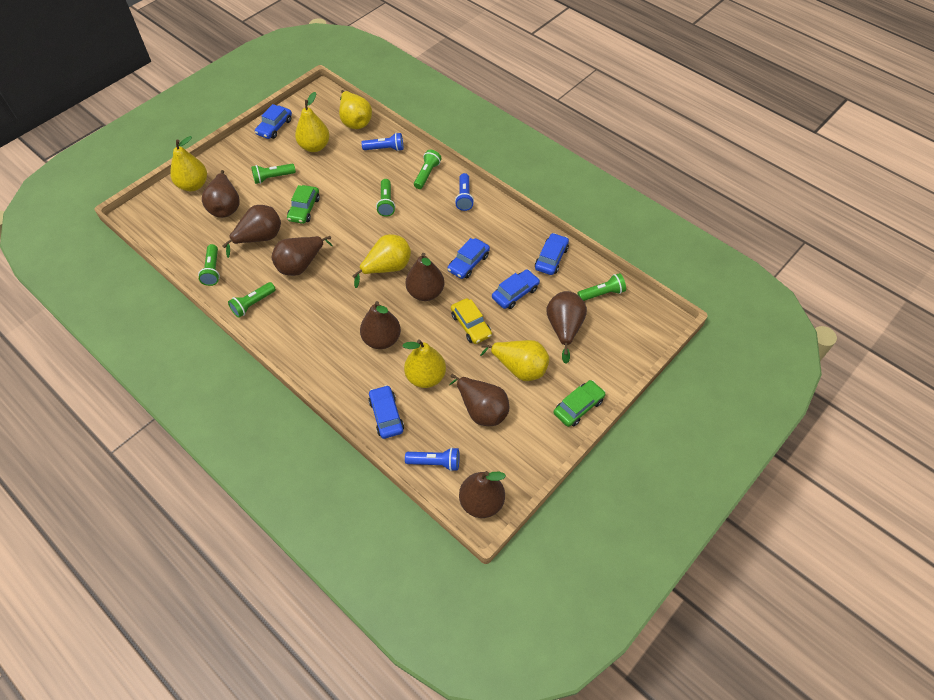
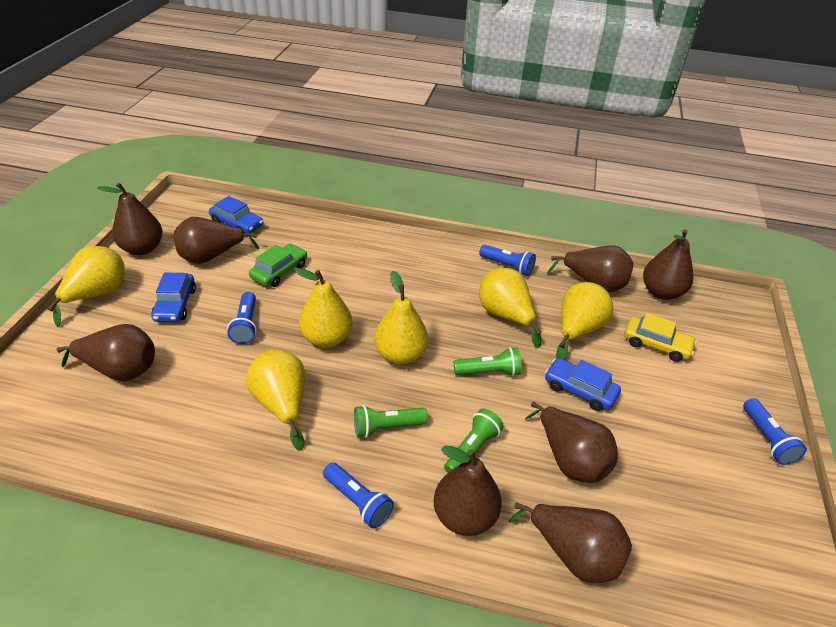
blue car: 5 -> 3
blue flashlight: 3 -> 4
green car: 2 -> 1
green flashlight: 6 -> 3

